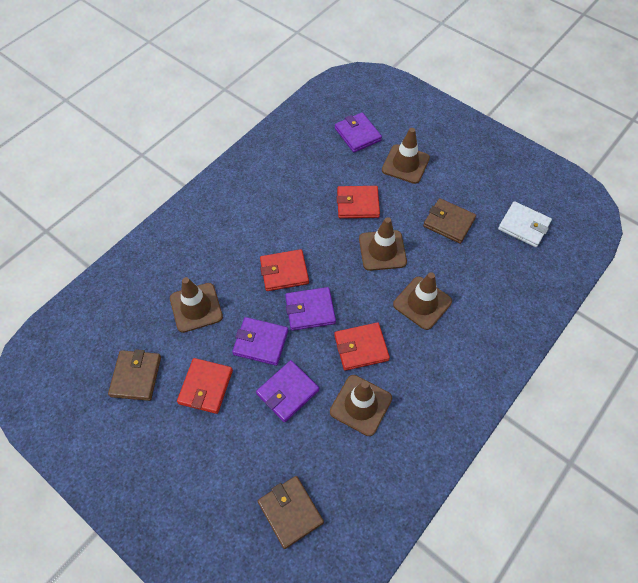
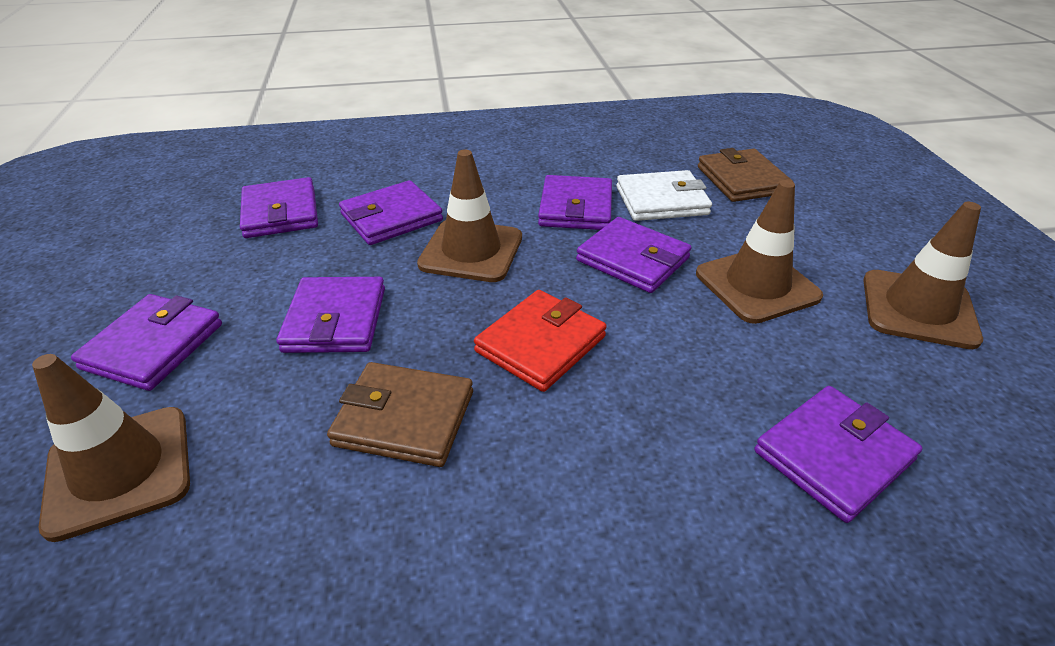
brown traffic cone: 5 -> 4
brown wallet: 3 -> 2
purple wallet: 4 -> 7
red wallet: 4 -> 1

